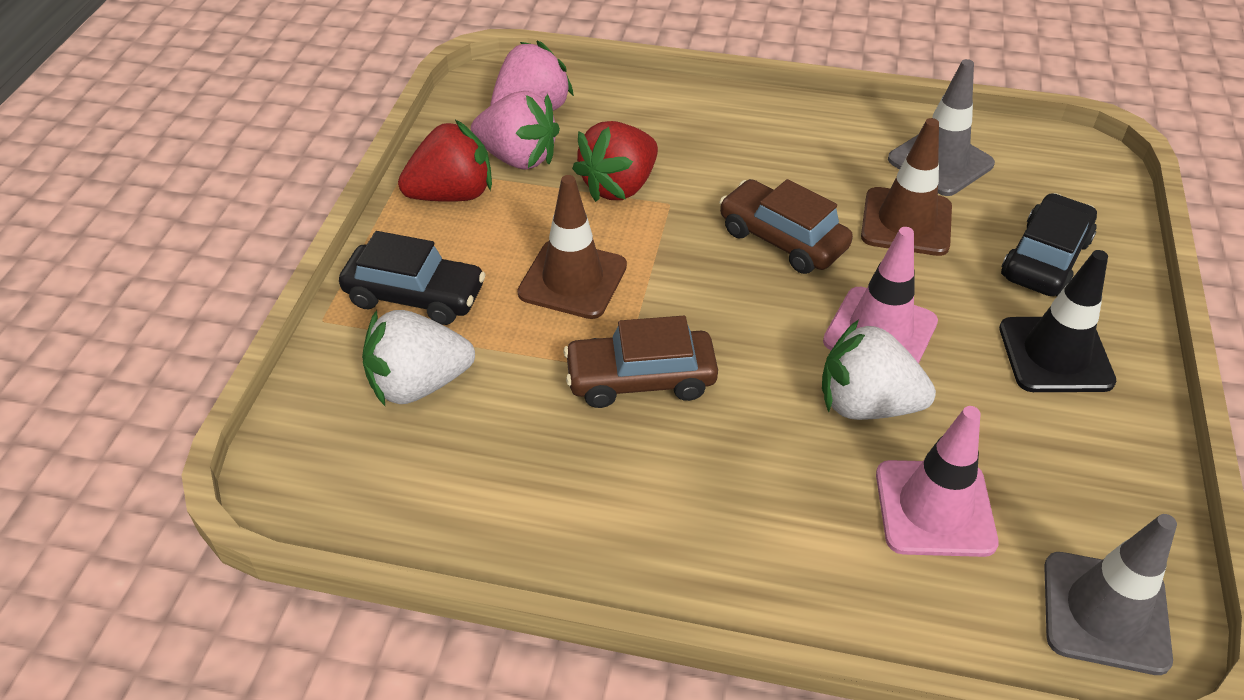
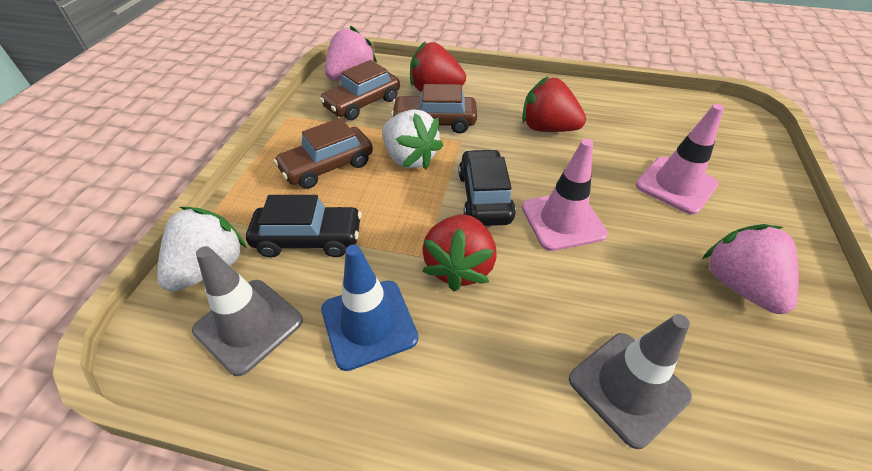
black traffic cone: 1 -> 0
blue traffic cone: 0 -> 1
brown car: 2 -> 3
brown traffic cone: 2 -> 0
red strawberry: 2 -> 3

